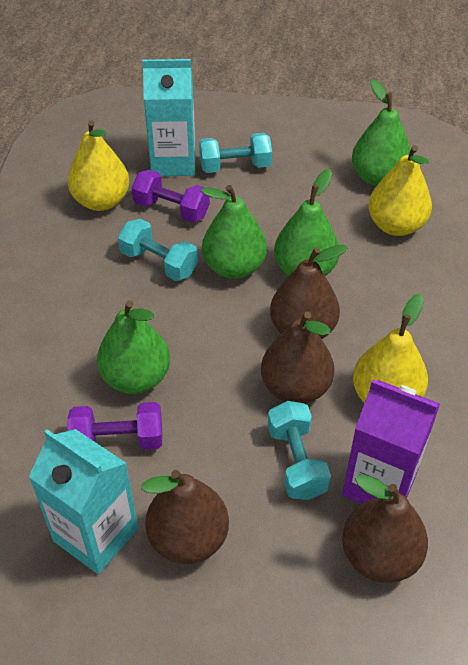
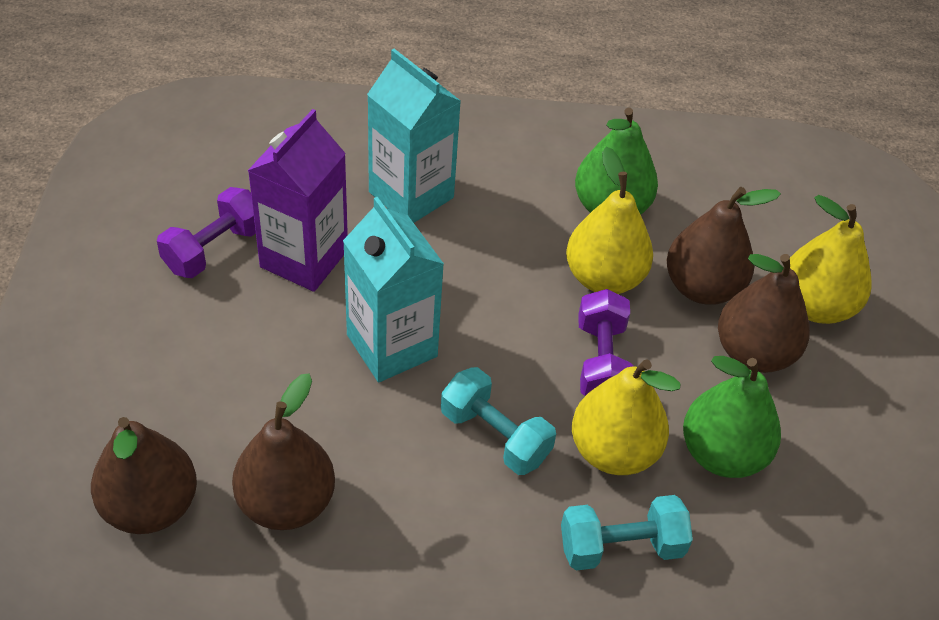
green pear: 4 -> 2
turquoise dumbbell: 3 -> 2

